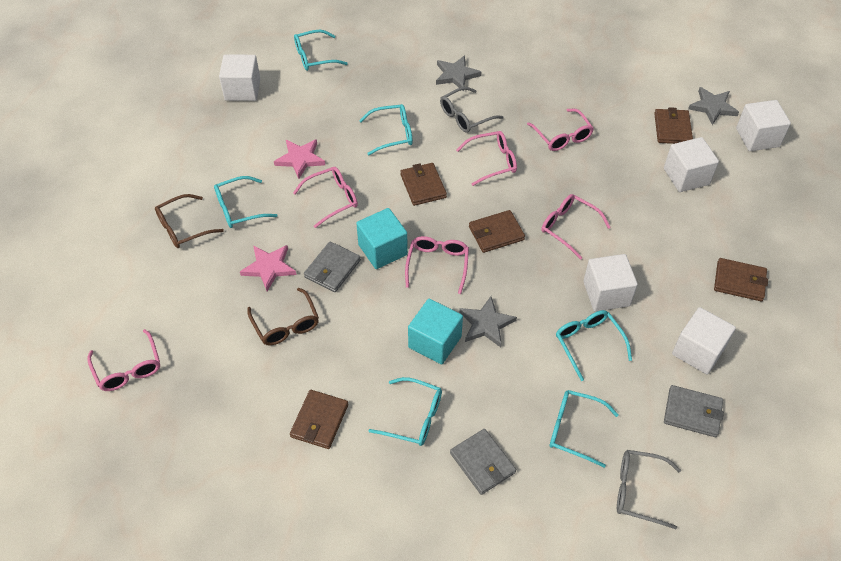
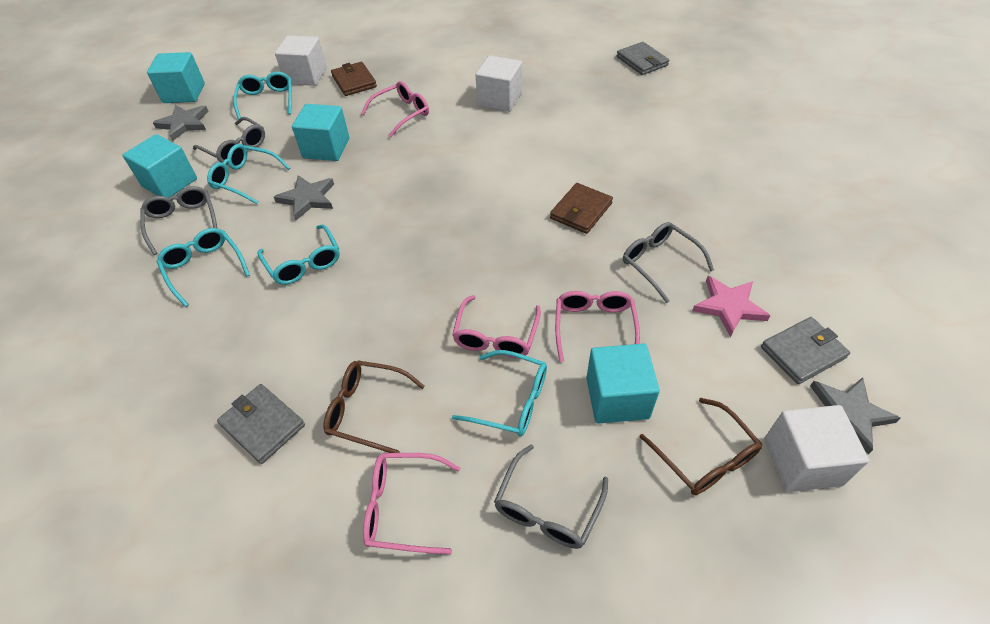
brown wallet: 5 -> 2
grey glasses: 2 -> 4
pink glasses: 6 -> 4
pink star: 2 -> 1
turquoise cube: 2 -> 4
turquoise glasses: 6 -> 5
white cube: 5 -> 3

